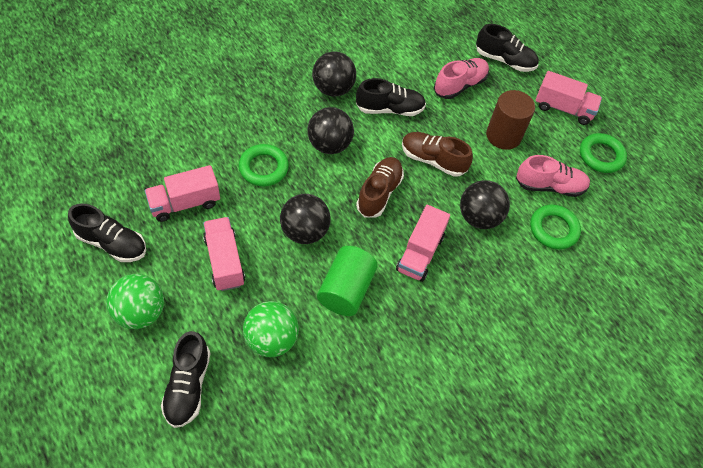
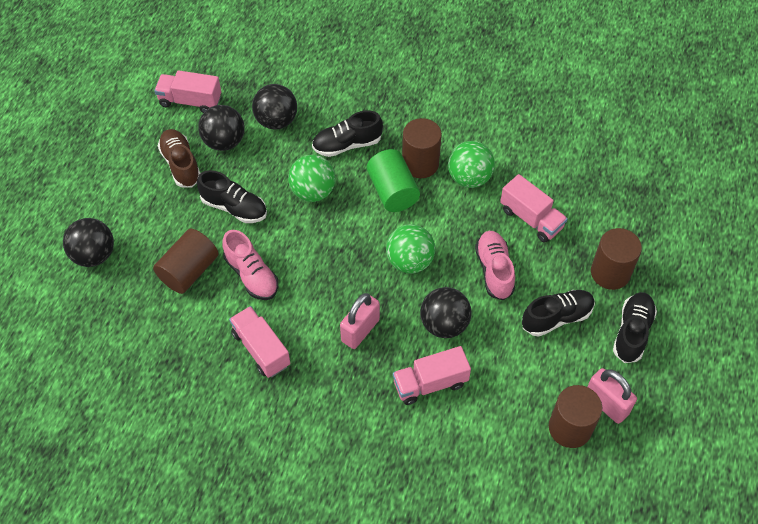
brown cylinder: 1 -> 4
brown shoe: 2 -> 1
green ball: 2 -> 3
green ring: 3 -> 0
pink padlock: 0 -> 2

